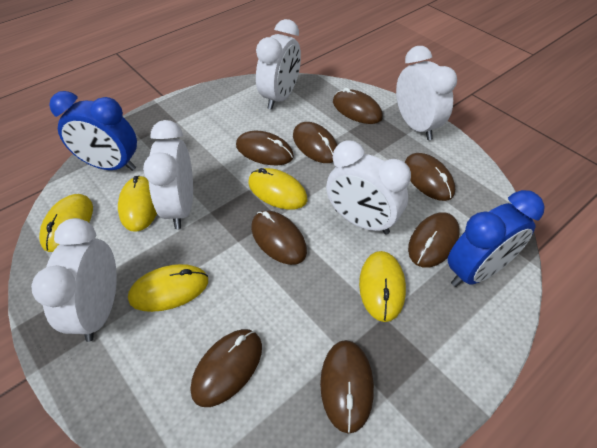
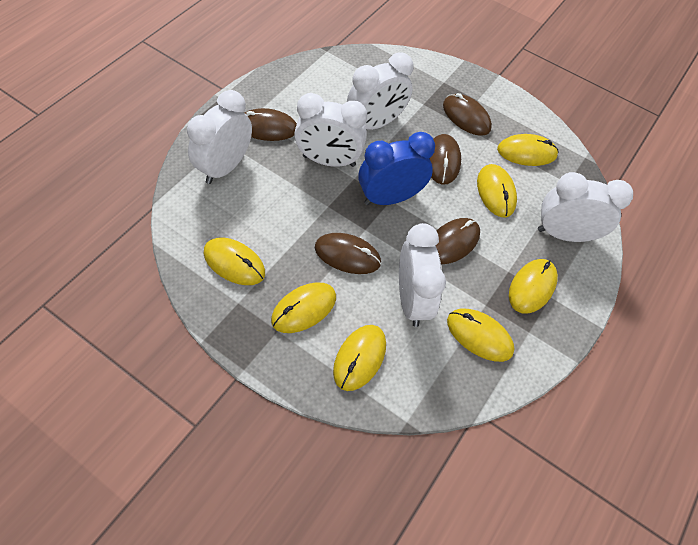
blue clock: 2 -> 1
brown mouse: 8 -> 5
yellow mouse: 5 -> 7

